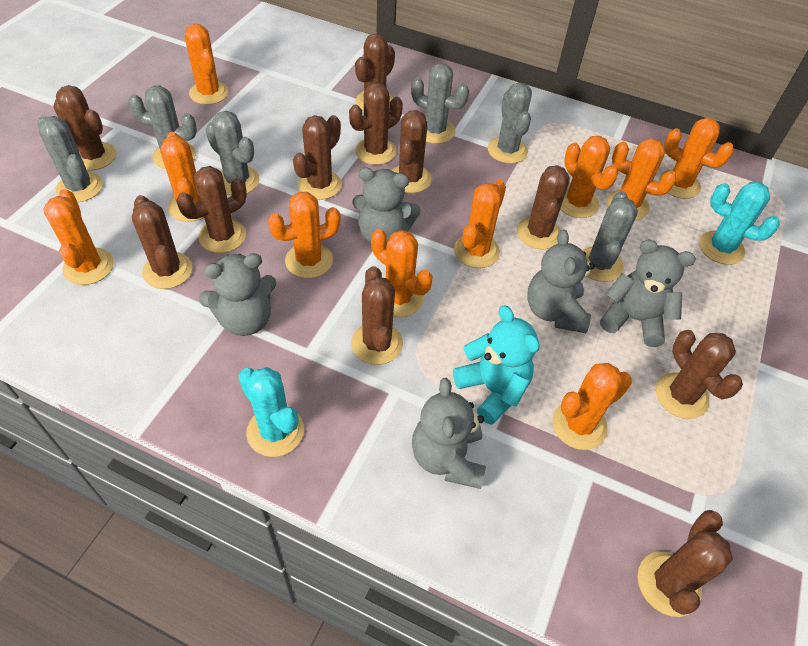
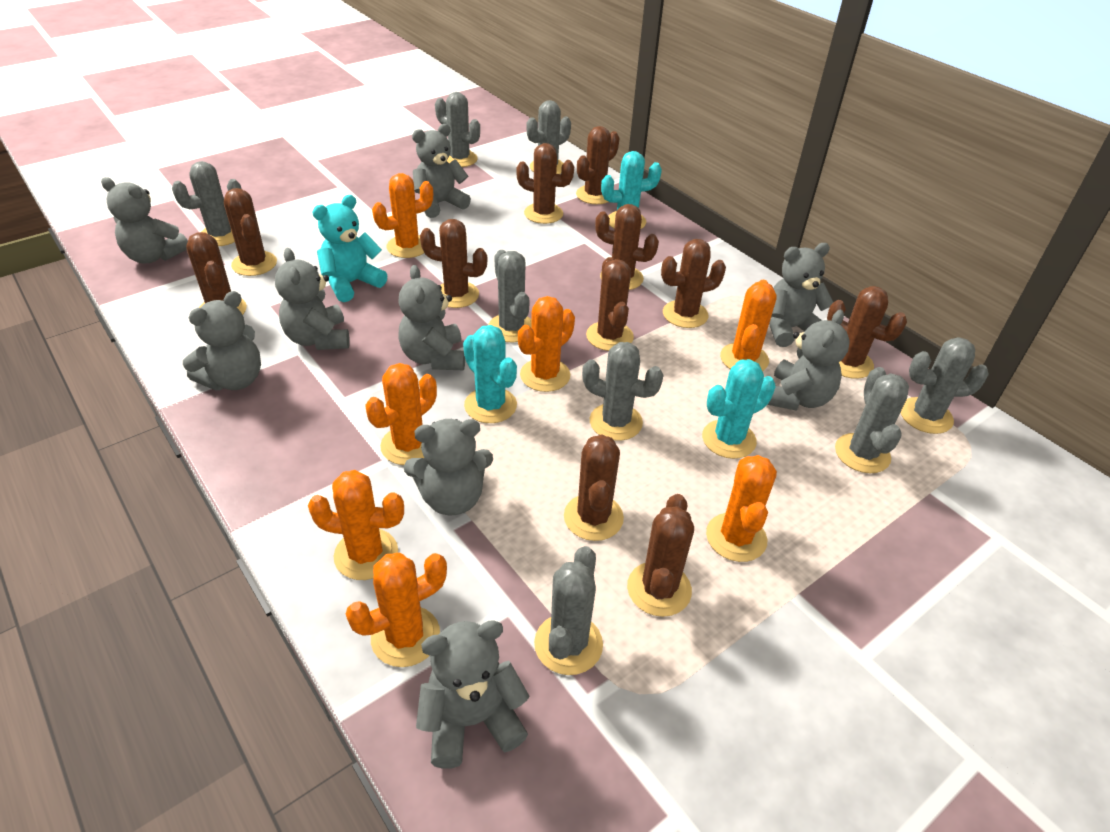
grey cactus: 6 -> 8
grey teddy bear: 5 -> 9
orange cactus: 10 -> 7
turquoise cactus: 2 -> 3

